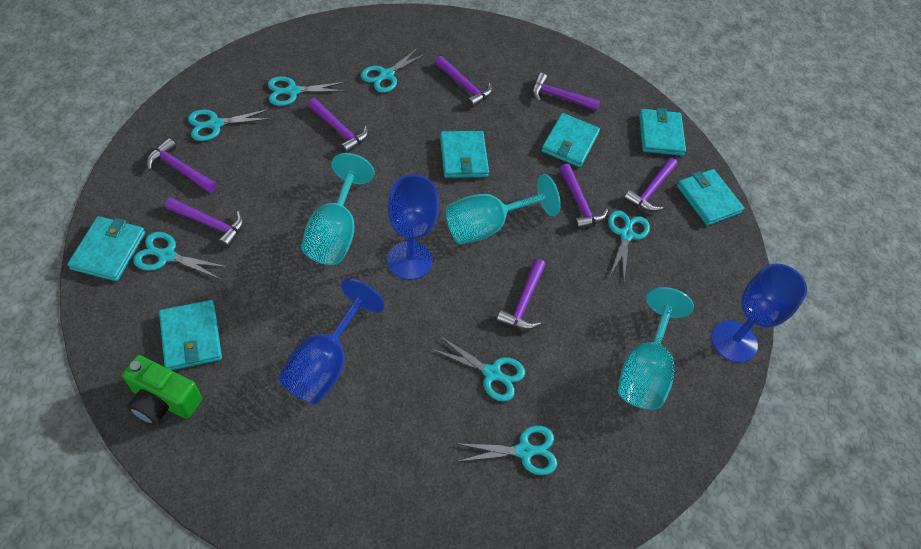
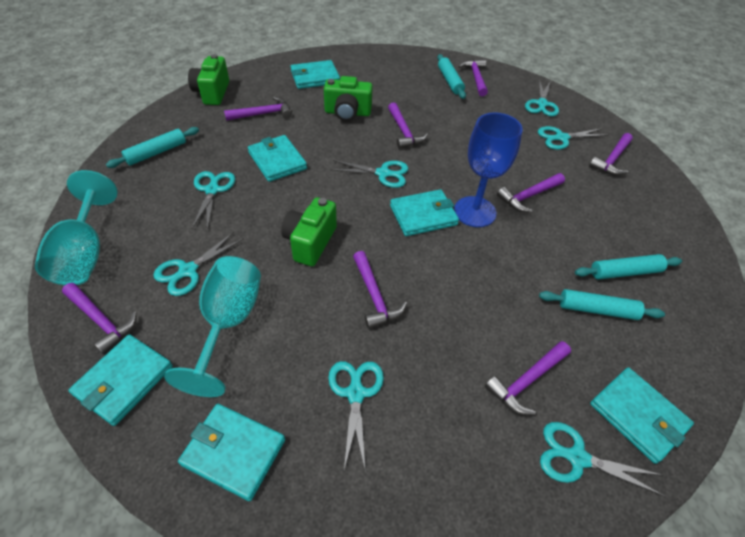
blue goblet: 3 -> 1
green camera: 1 -> 3
turquoise goblet: 3 -> 2
turquoise rolling pin: 0 -> 4

